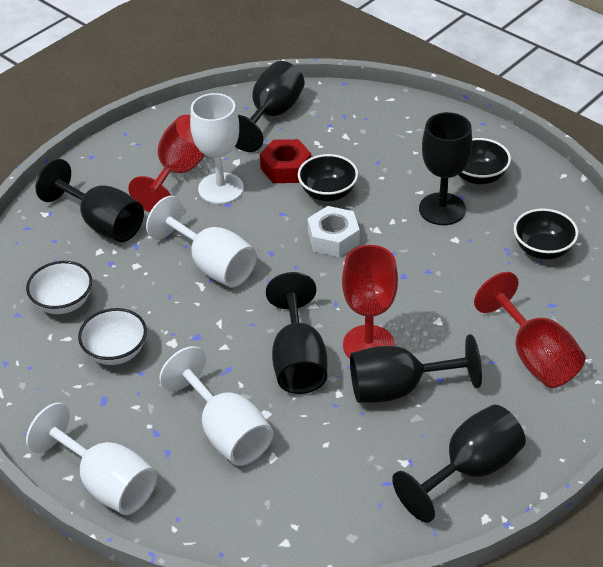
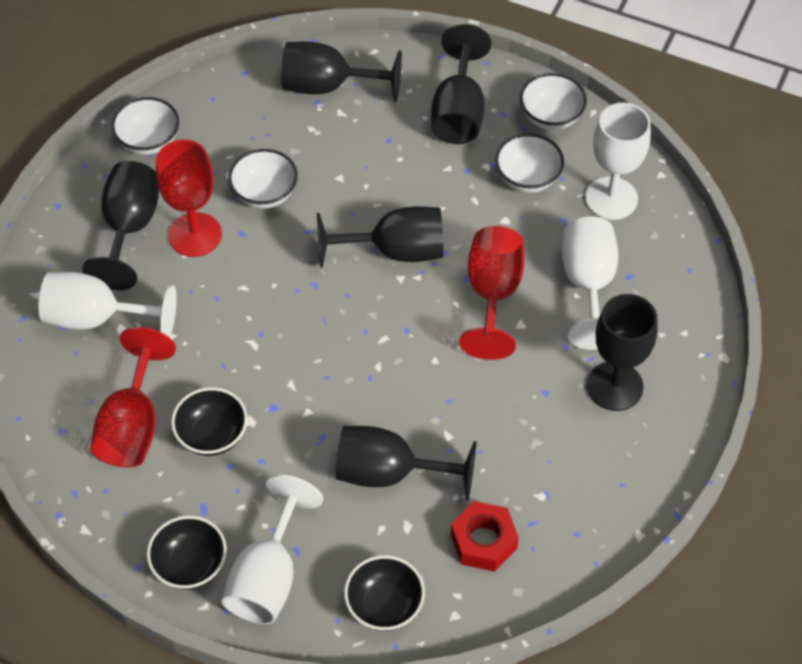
white bowl: 2 -> 4
white nut: 1 -> 0

